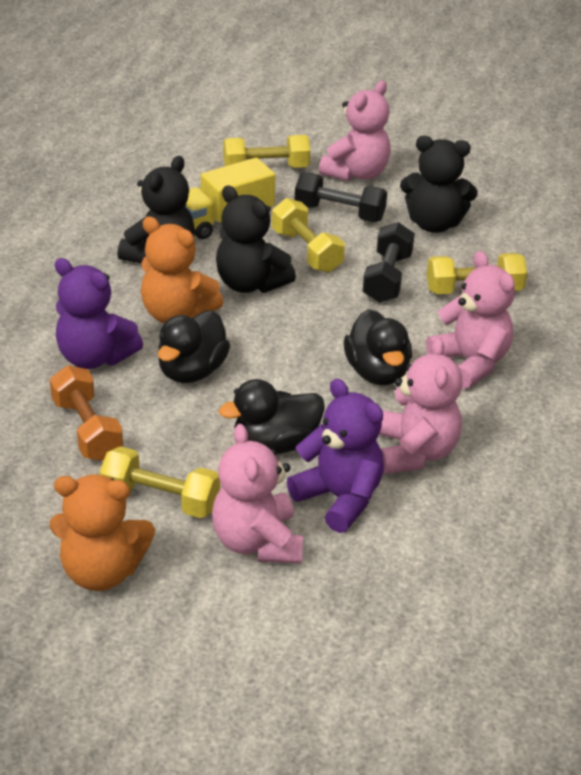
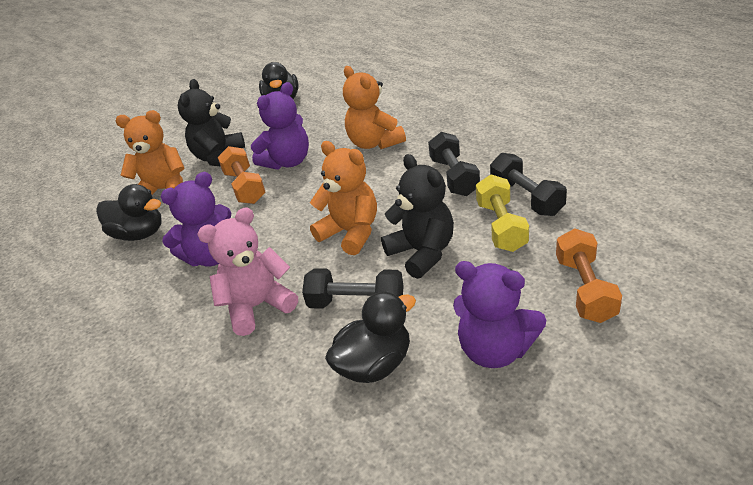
black dumbbell: 2 -> 3
black teddy bear: 3 -> 2
orange dumbbell: 1 -> 2
orange teddy bear: 2 -> 3
pink teddy bear: 4 -> 1
purple teddy bear: 2 -> 3
yellow dumbbell: 4 -> 1
yellow truck: 1 -> 0

